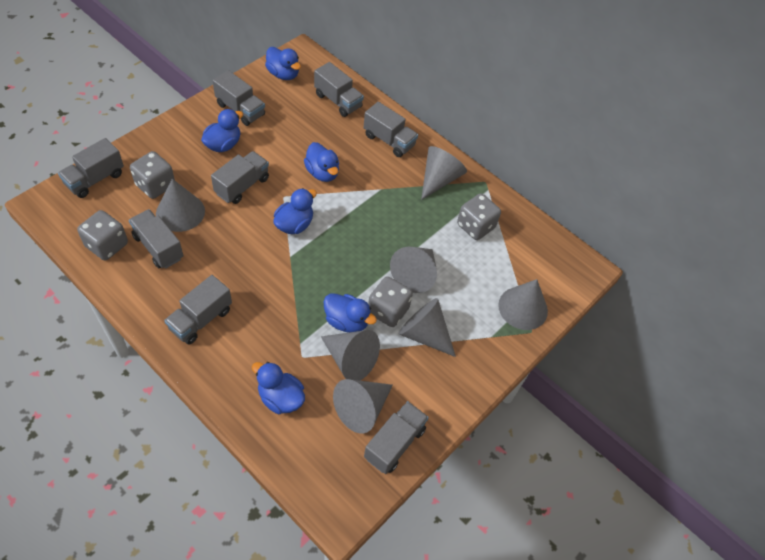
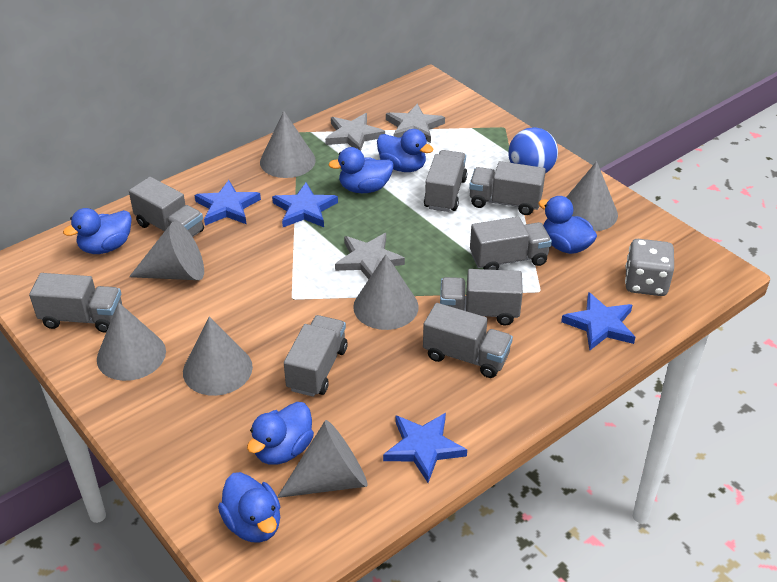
blue ball: 0 -> 1
blue star: 0 -> 4
grey dice: 4 -> 1
grey star: 0 -> 3

